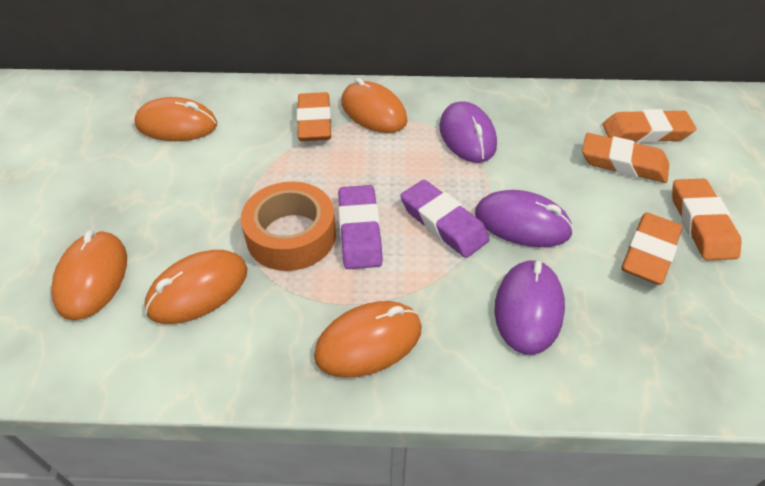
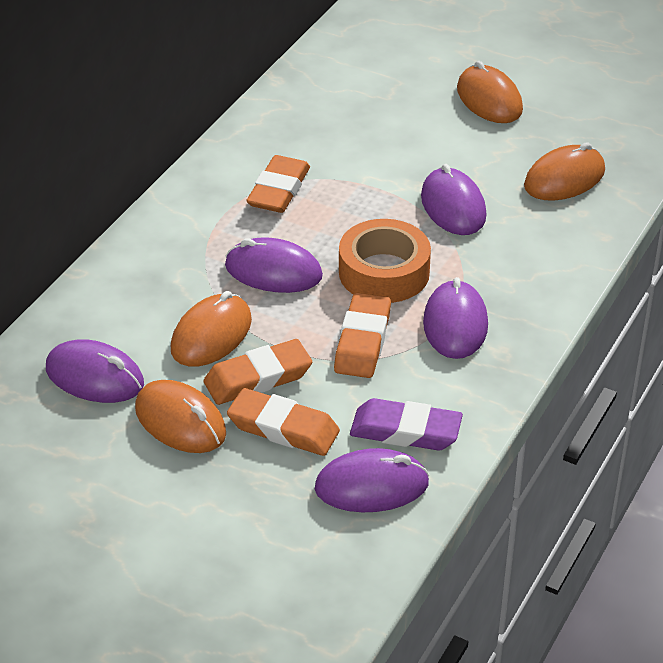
orange eraser: 5 -> 4
orange mouse: 5 -> 4
purple eraser: 2 -> 1
purple mouse: 3 -> 5

